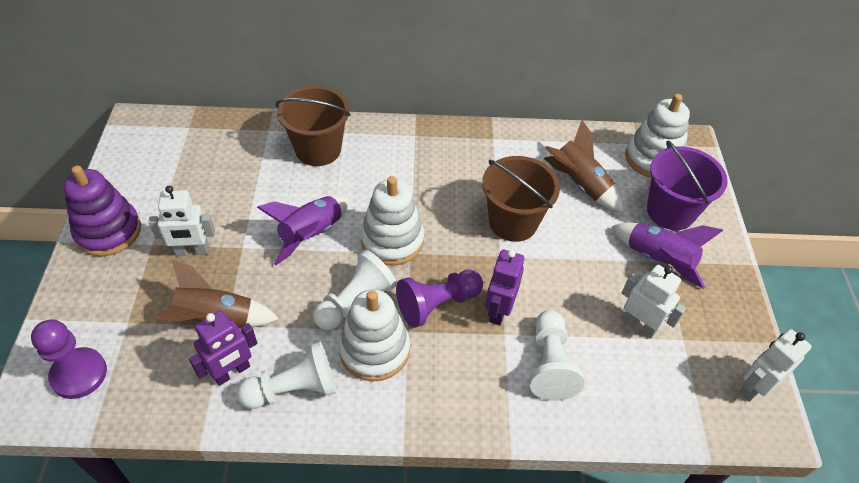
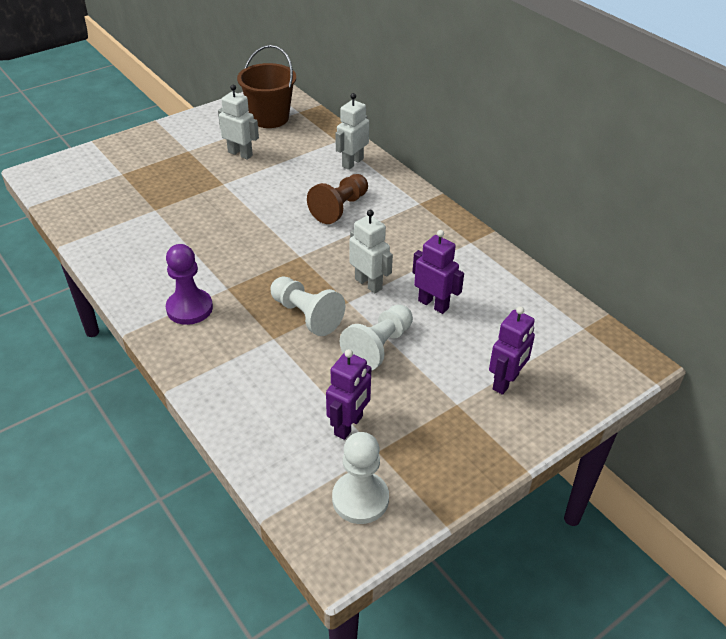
brown bucket: 2 -> 1
brown pawn: 0 -> 1
brown rocket: 2 -> 0
purple bucket: 1 -> 0
purple pawn: 2 -> 1
purple robot: 2 -> 3
purple rocket: 2 -> 0
purple stacking toy: 1 -> 0
white stacking toy: 3 -> 0

